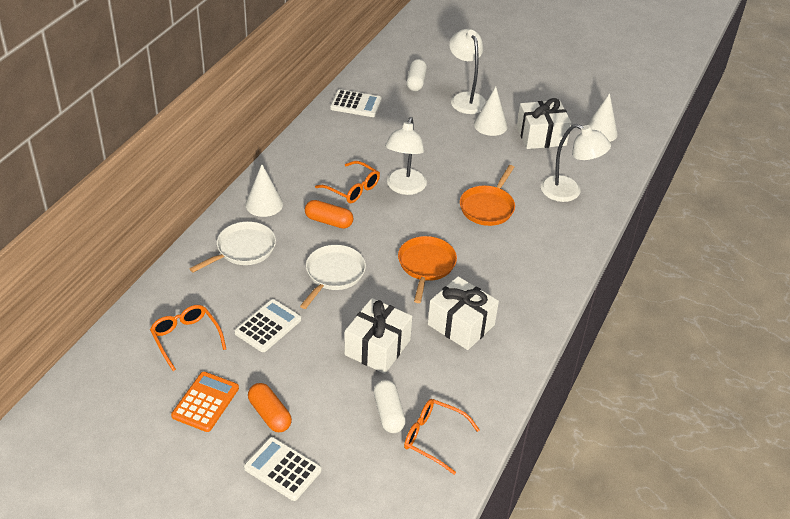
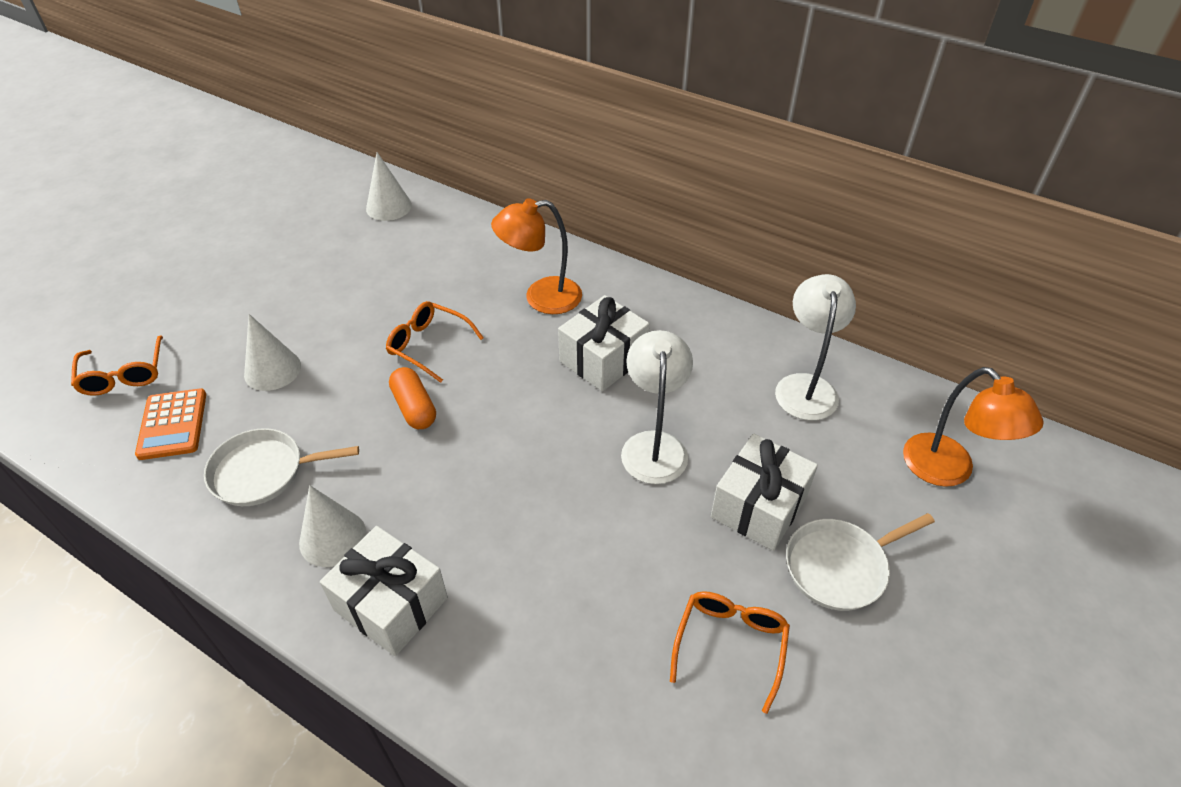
orange capsule: 2 -> 1
orange lamp: 0 -> 2
orange pan: 2 -> 0
white calculator: 3 -> 0
white capsule: 2 -> 0
white lamp: 3 -> 2

